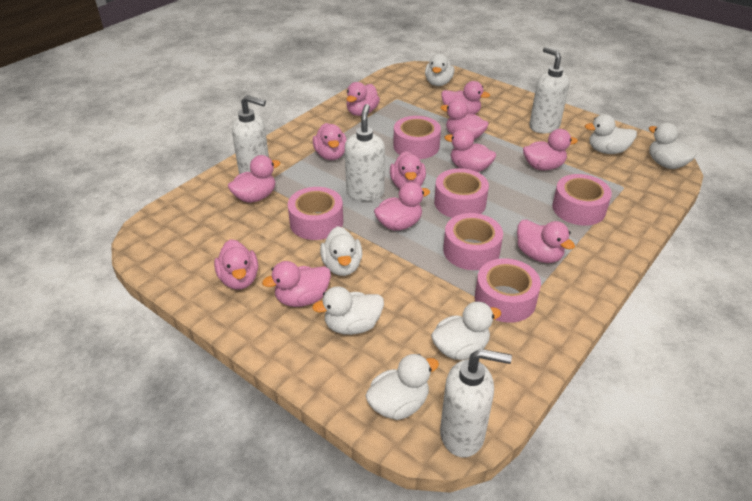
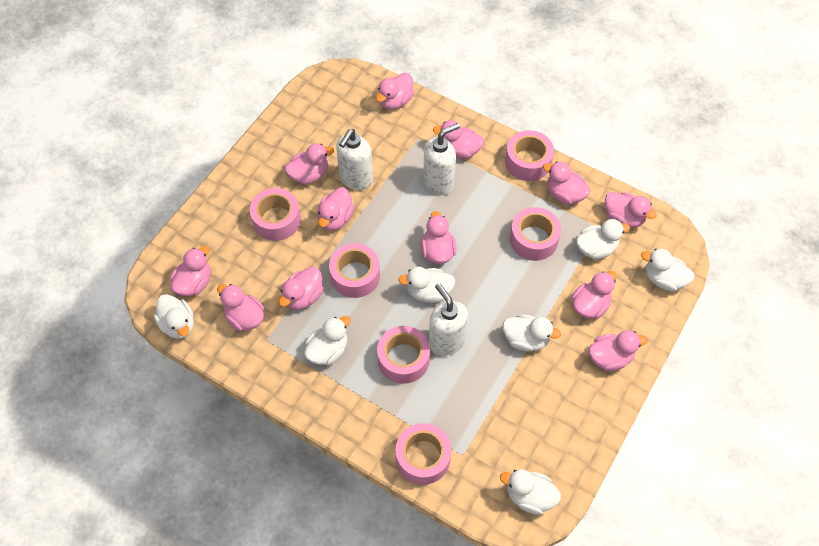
white soap dispenser: 4 -> 3

